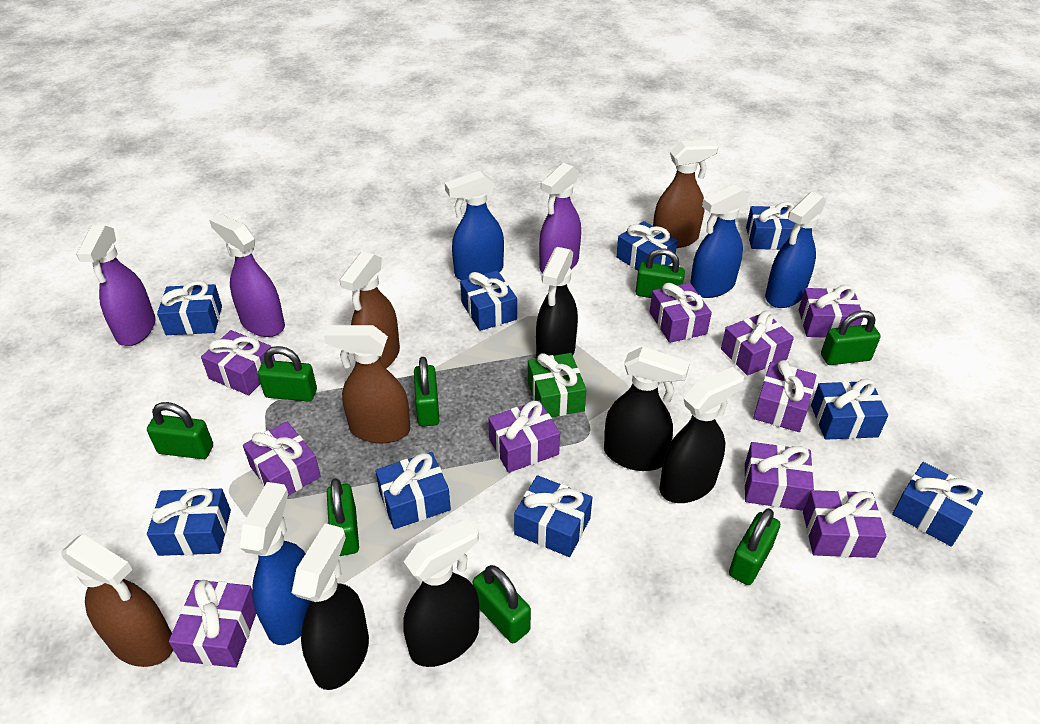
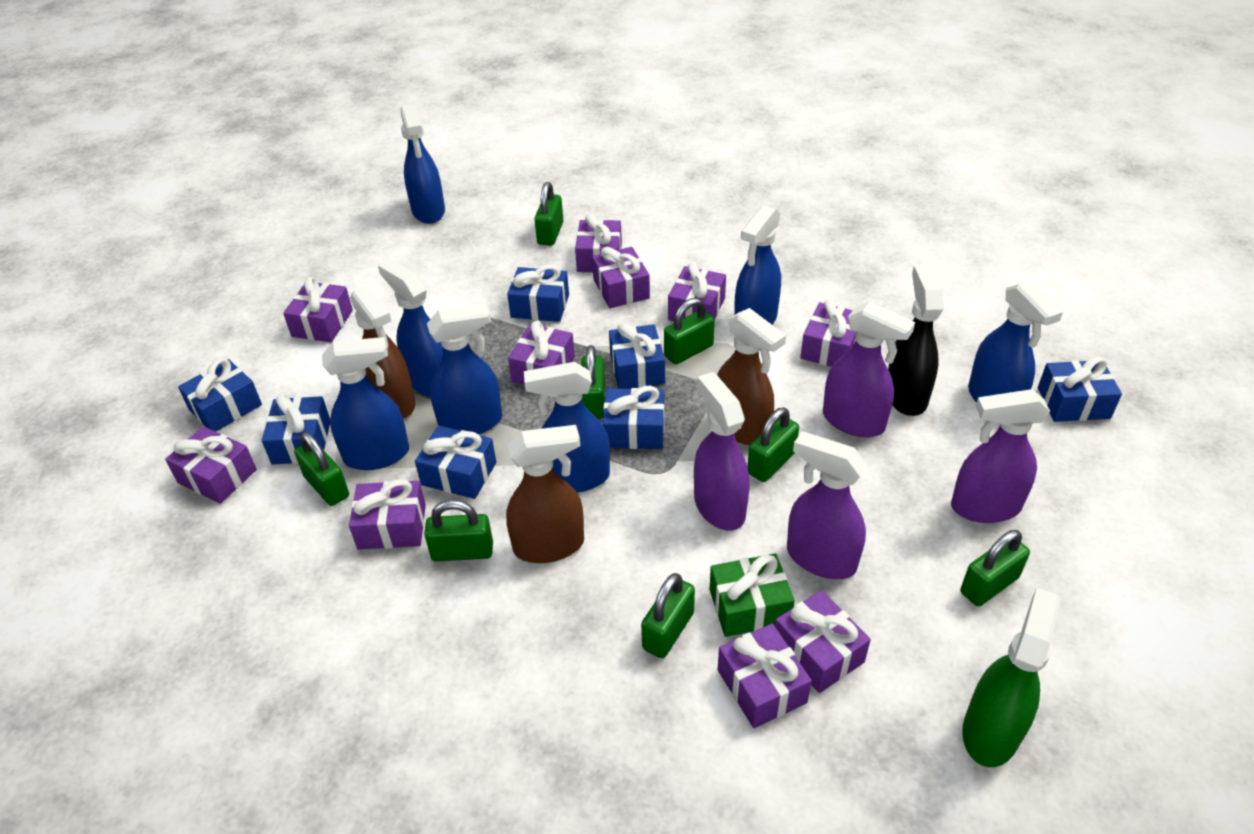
black spray bottle: 5 -> 1
blue gift: 9 -> 7
blue spray bottle: 4 -> 7
brown spray bottle: 4 -> 3
green spray bottle: 0 -> 1
purple spray bottle: 3 -> 4

